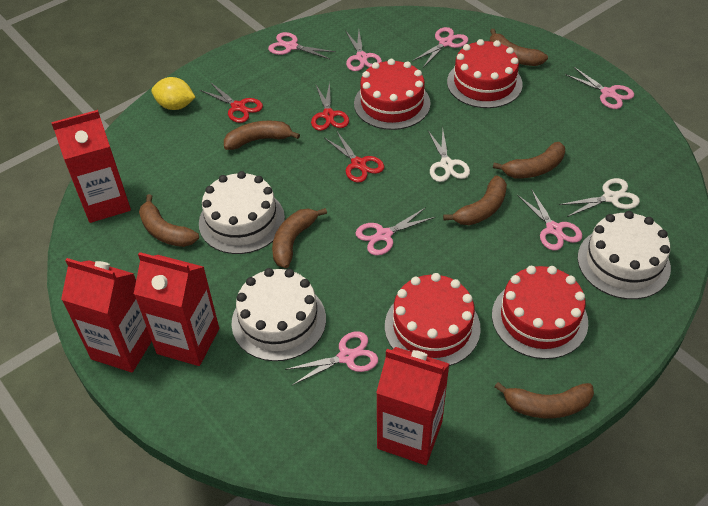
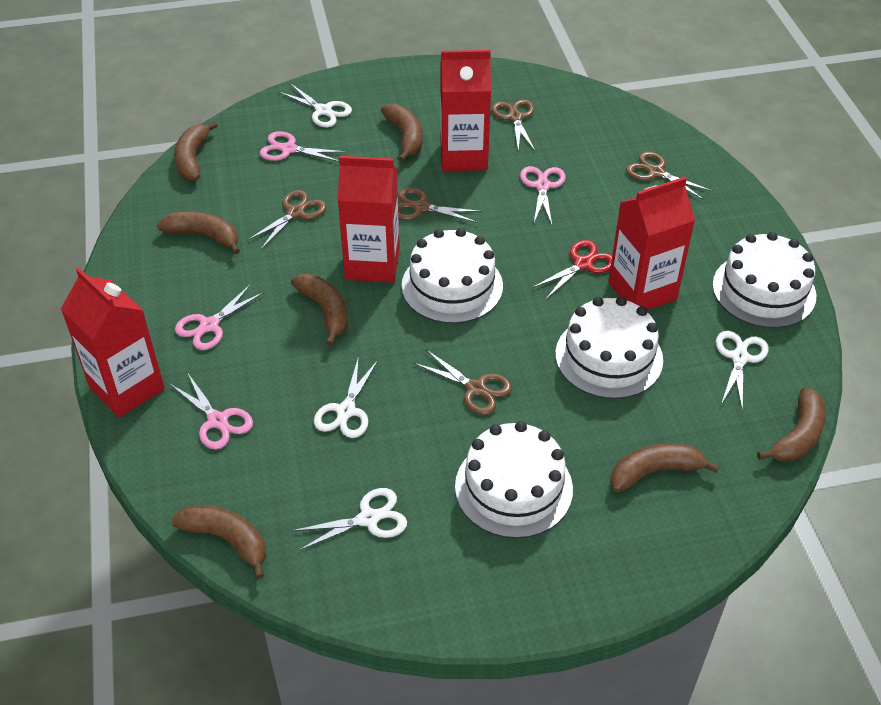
brown scissors: 0 -> 5
pink scissors: 7 -> 4
red cake: 4 -> 0
red scissors: 3 -> 1
white cake: 3 -> 4
white scissors: 2 -> 4
yellow lemon: 1 -> 0

